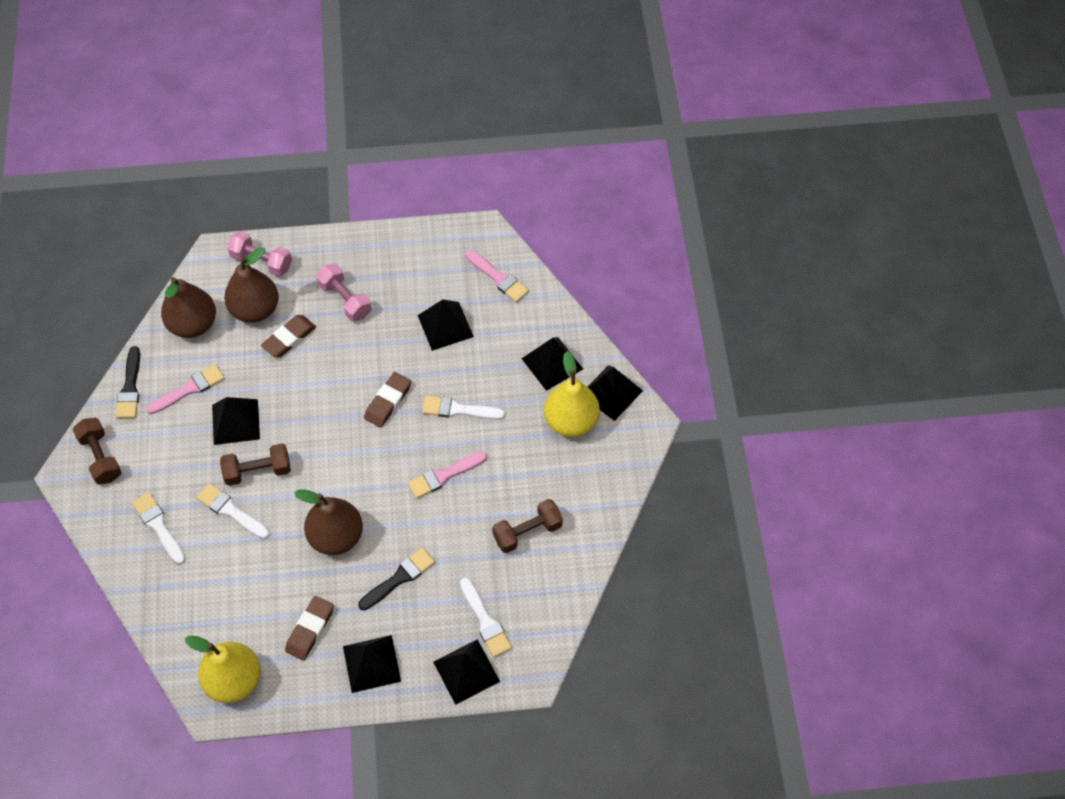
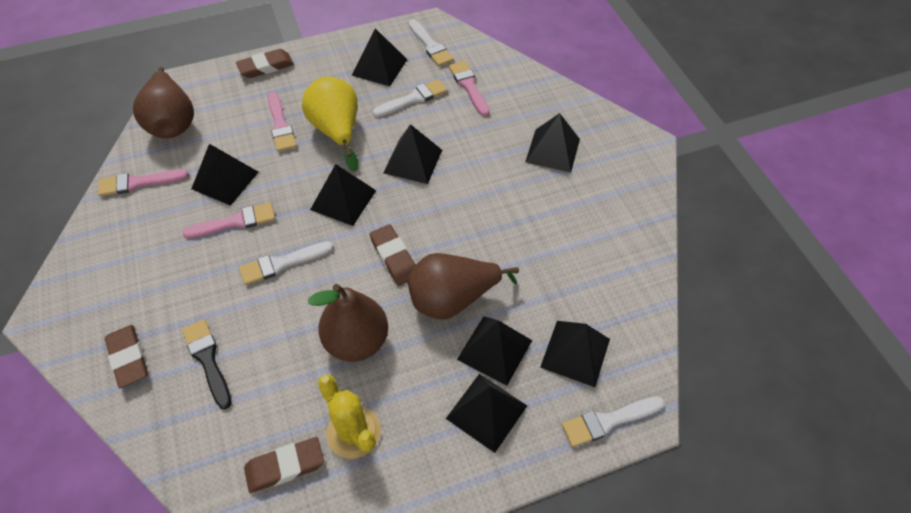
black brush: 2 -> 1
black pyramid: 6 -> 8
brown dumbbell: 3 -> 0
brown eraser: 3 -> 4
pink brush: 3 -> 4
pink dumbbell: 2 -> 0
yellow cactus: 0 -> 1
yellow pear: 2 -> 1

